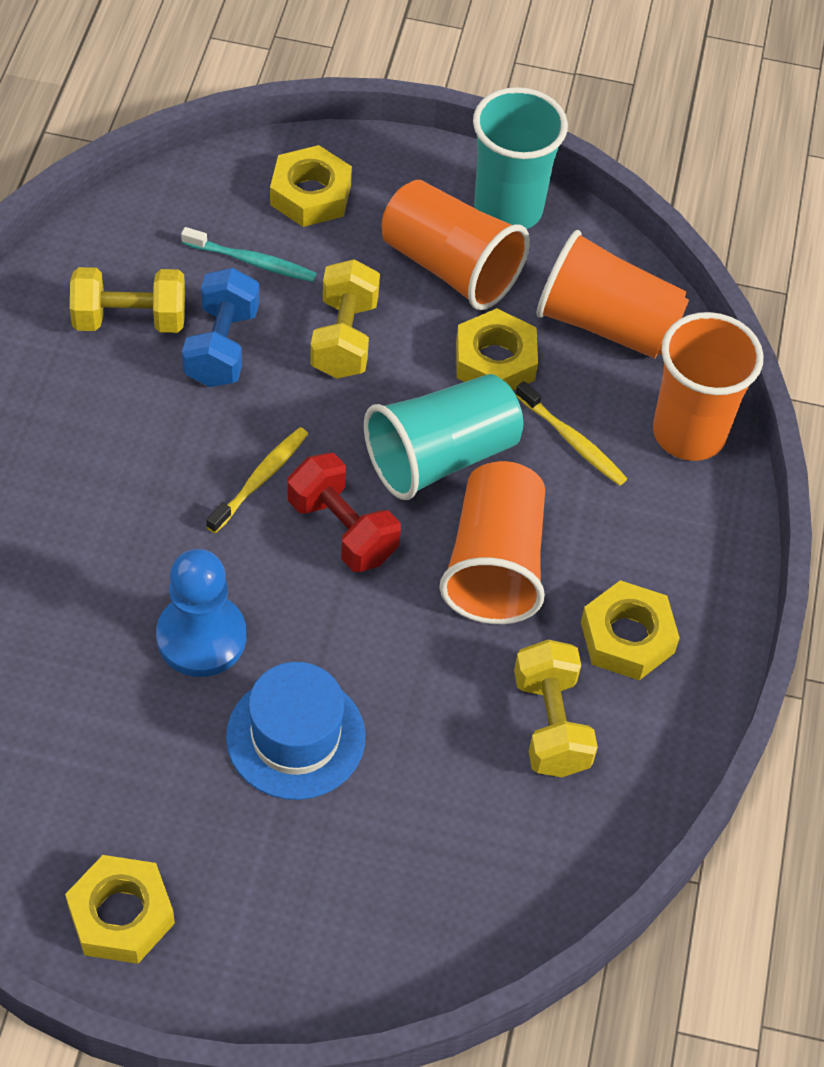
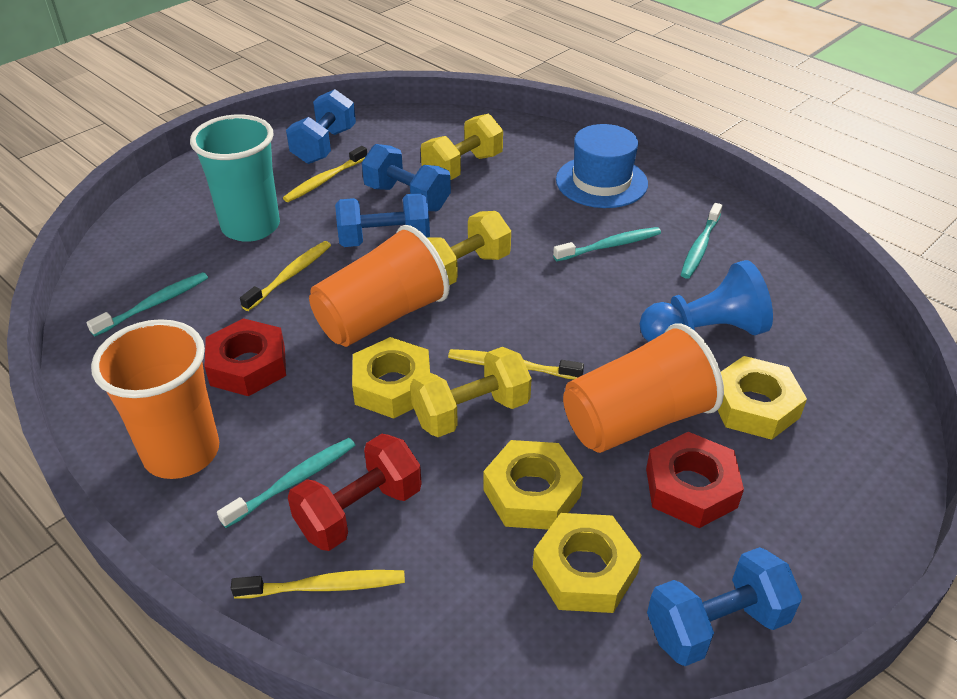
blue dumbbell: 1 -> 4
orange cup: 4 -> 3
red nut: 0 -> 2
turquoise cup: 2 -> 1
turquoise toothbrush: 1 -> 4
yellow toothbrush: 2 -> 4

